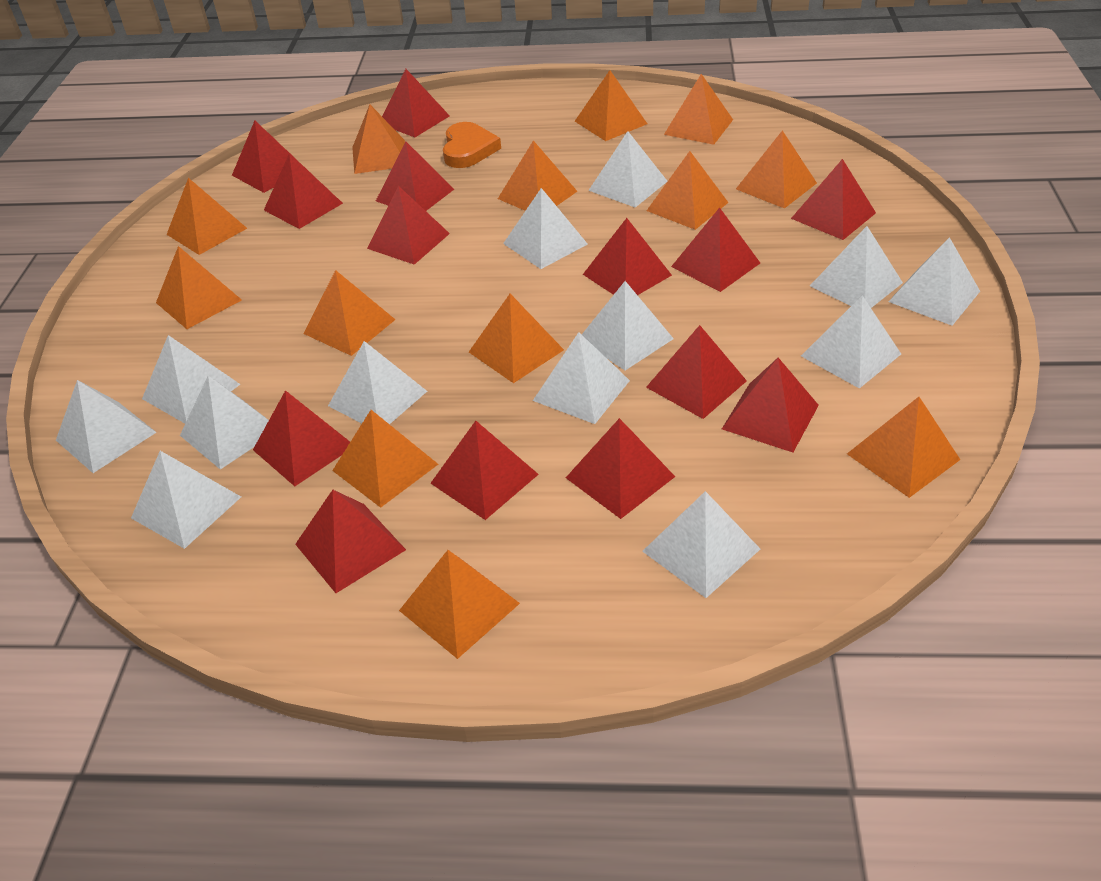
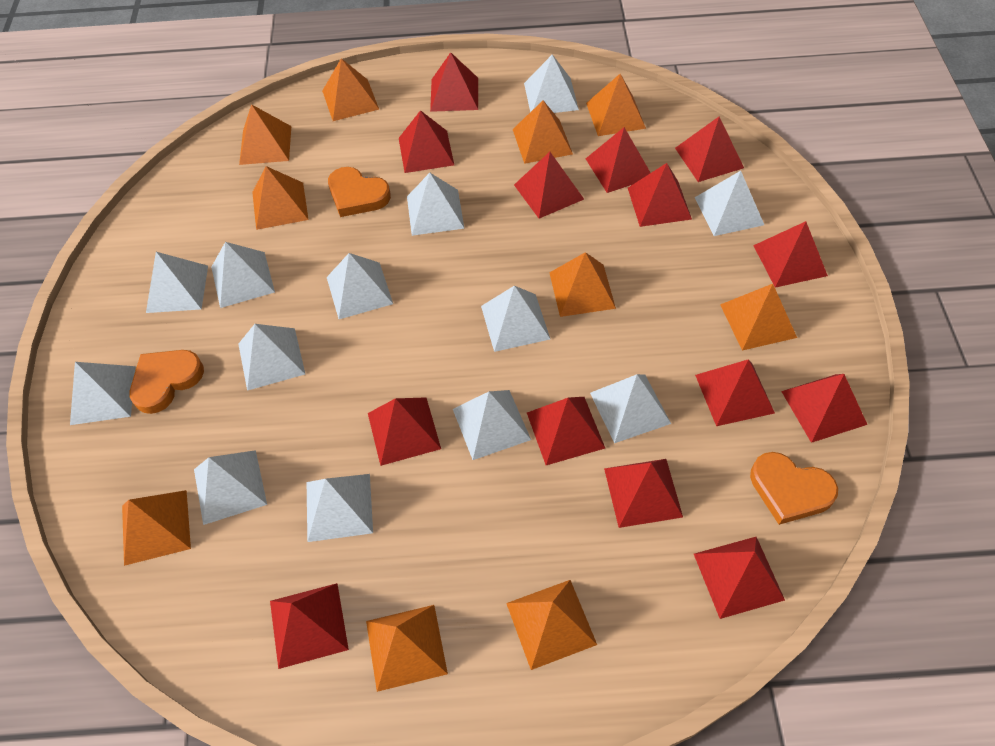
orange heart: 1 -> 3
orange pyramid: 13 -> 10

